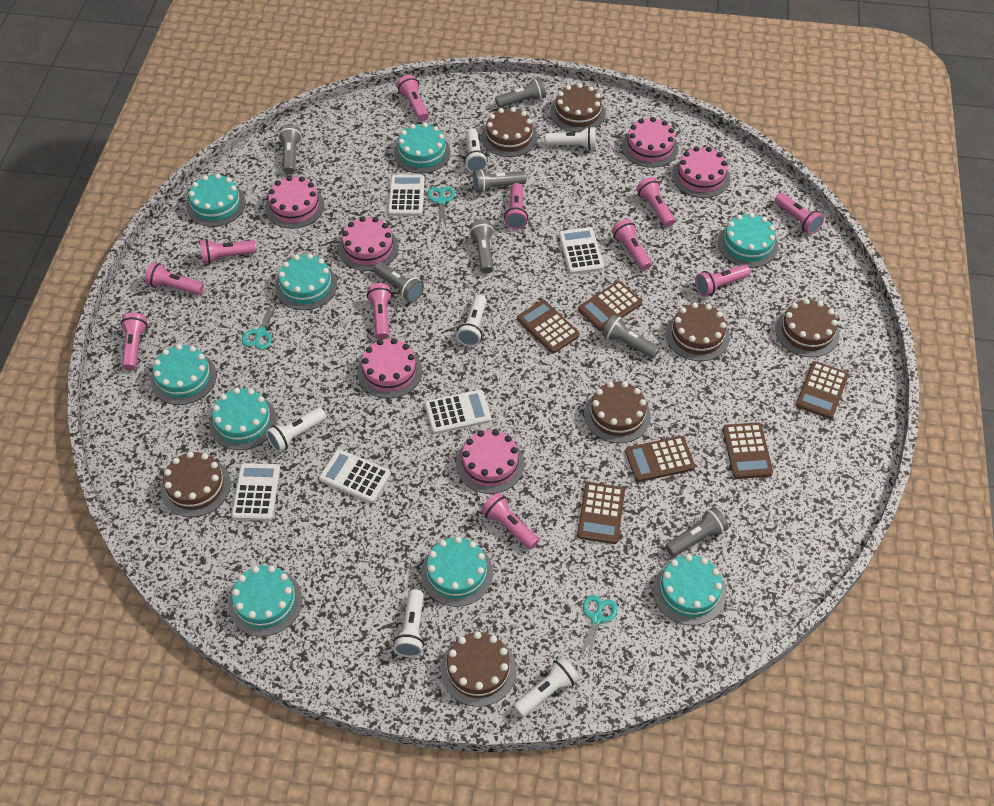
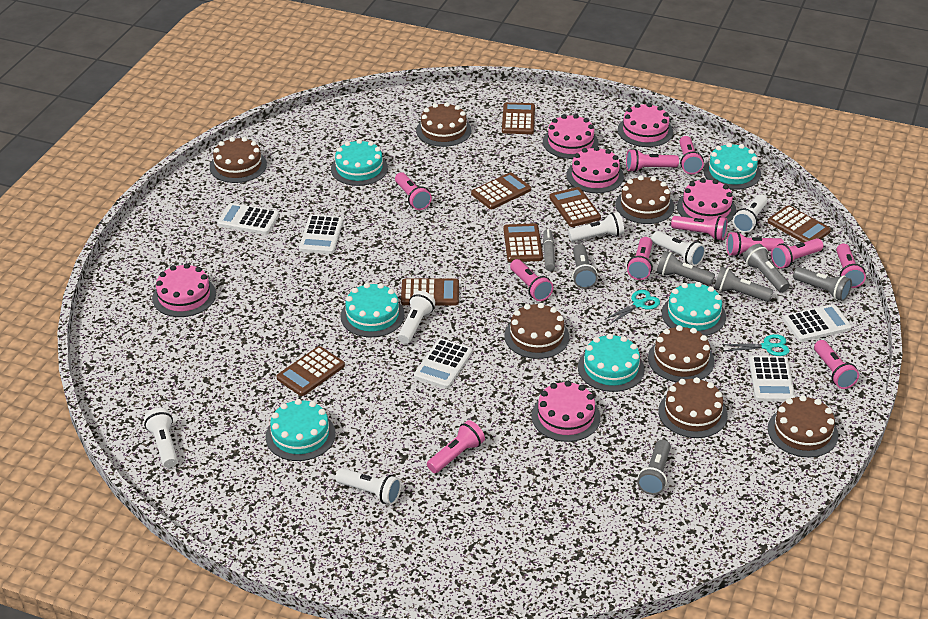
brown calculator: 6 -> 7
grey flashlight: 7 -> 6
grey marker: 0 -> 1
turquoise cake: 9 -> 6
turquoise scissors: 3 -> 2

